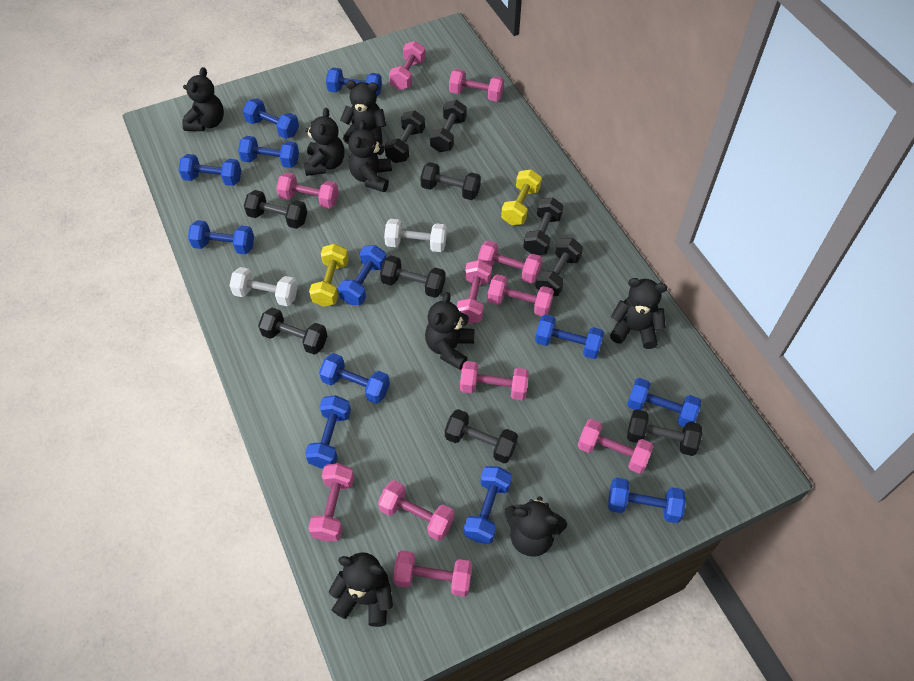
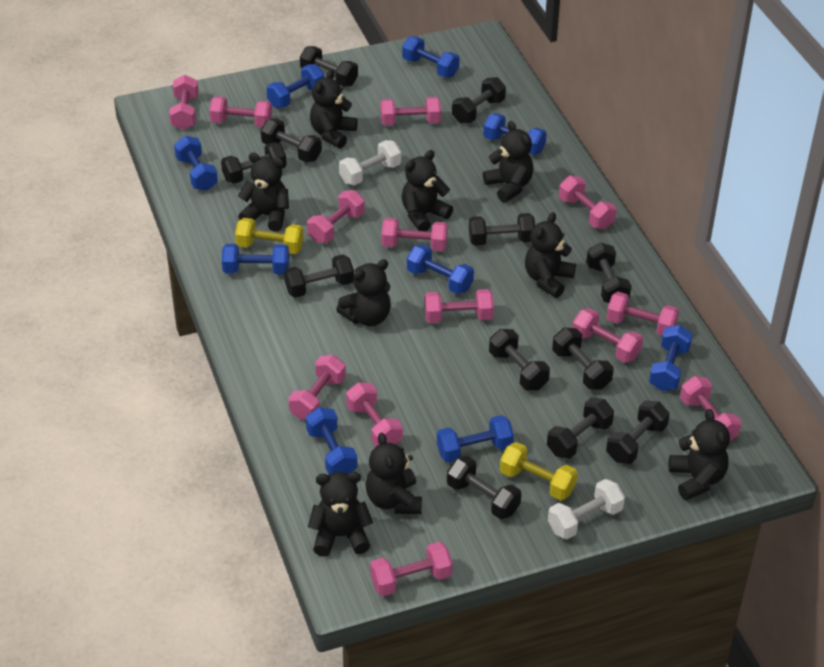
black dumbbell: 10 -> 12
black teddy bear: 8 -> 9
blue dumbbell: 12 -> 9
pink dumbbell: 11 -> 13

